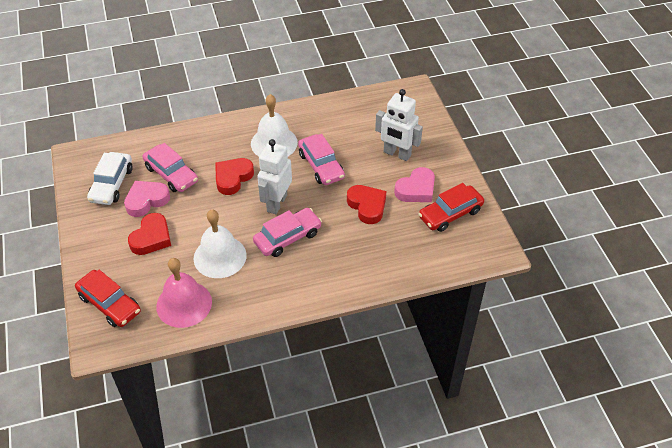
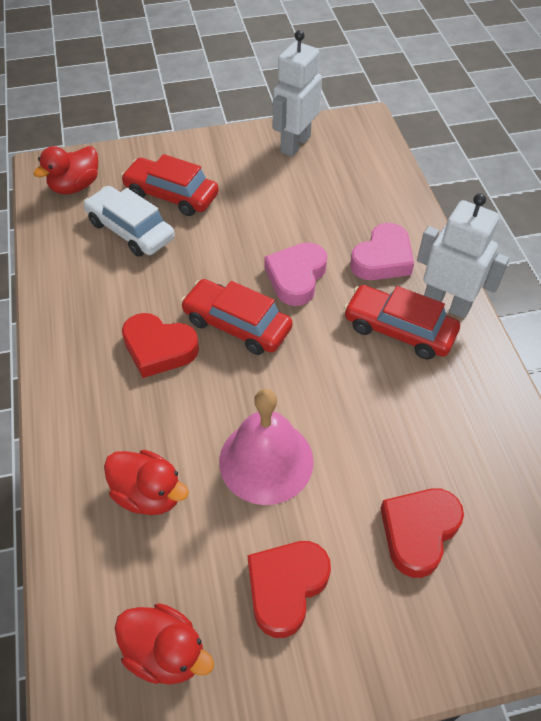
pink car: 3 -> 0
red car: 2 -> 3
red duck: 0 -> 3
white bell: 2 -> 0

